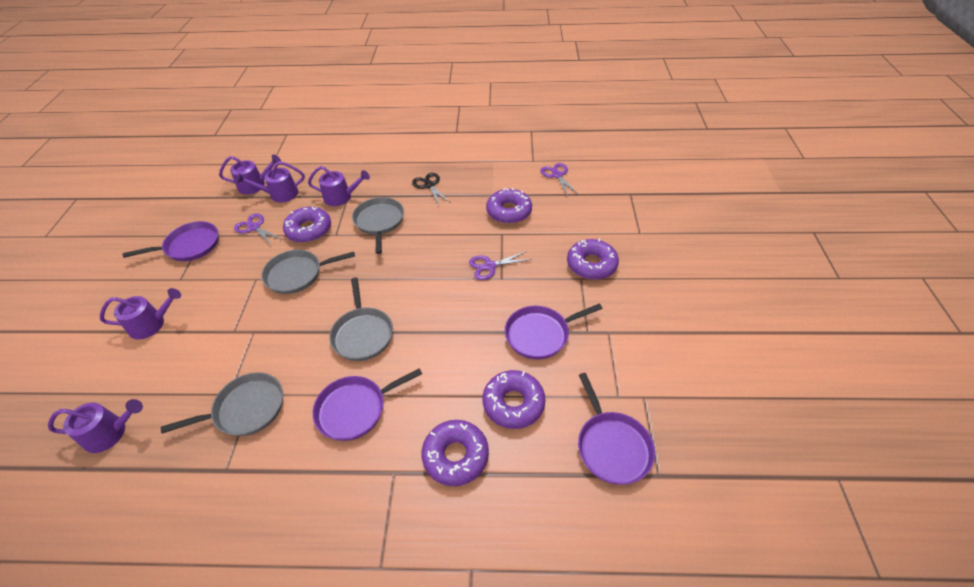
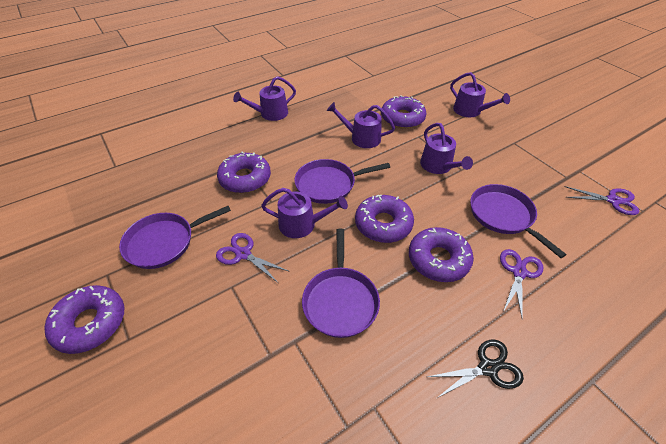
grey pan: 4 -> 0

